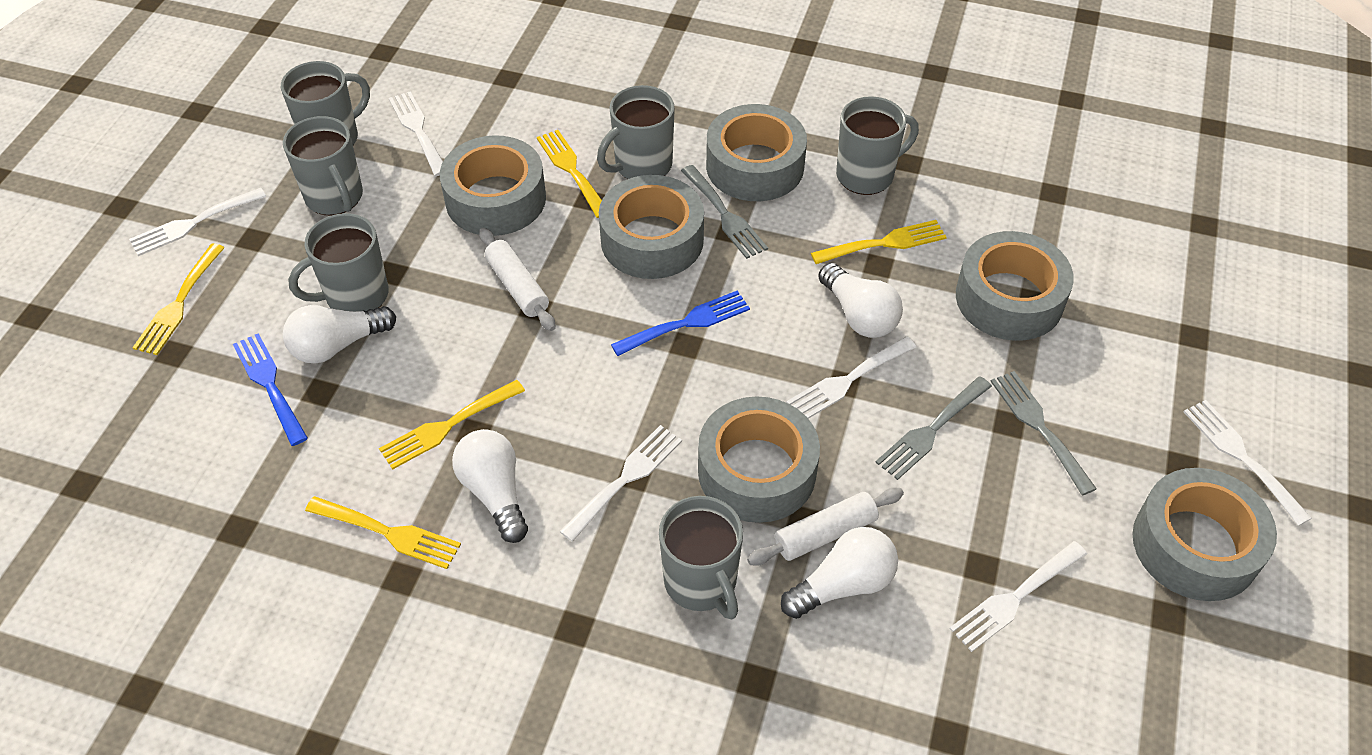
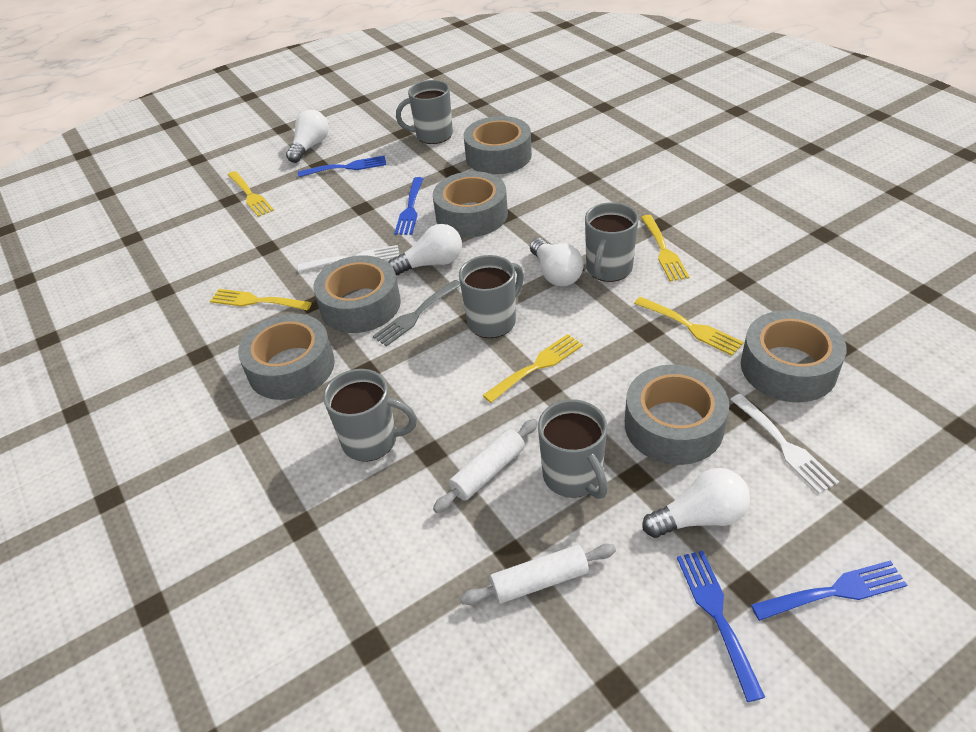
blue fork: 2 -> 4
grey fork: 3 -> 1
grey mug: 6 -> 5
white fork: 6 -> 2

